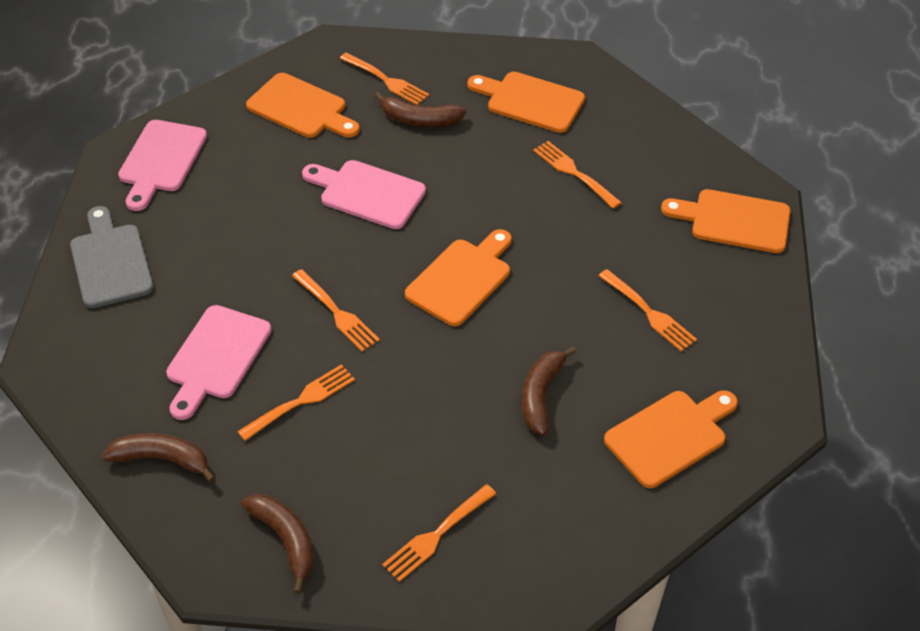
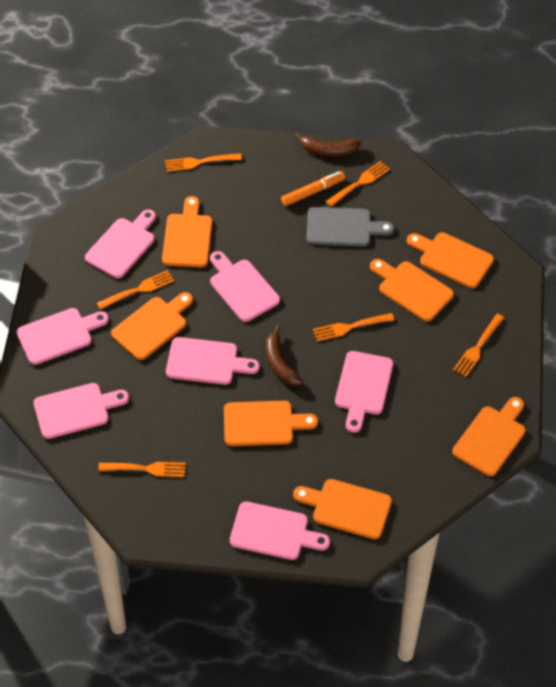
brown banana: 4 -> 2
orange cutting board: 5 -> 7
orange marker: 0 -> 1
pink cutting board: 3 -> 7

